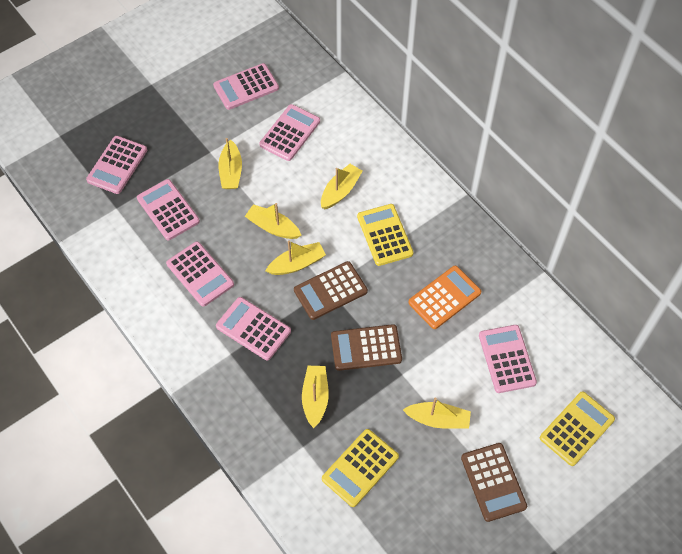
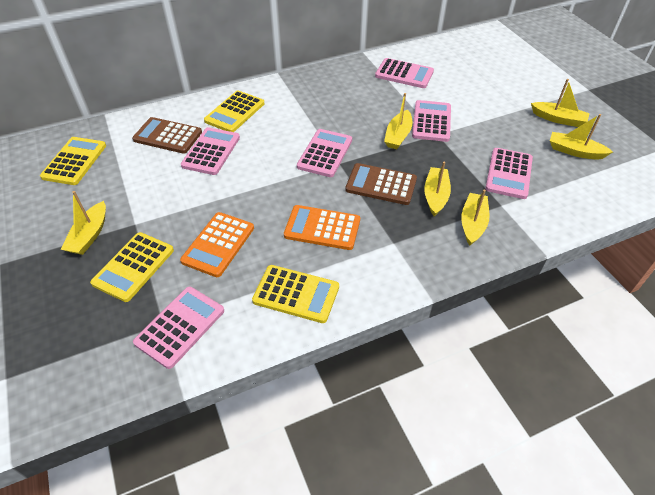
brown calculator: 3 -> 2
orange calculator: 1 -> 2
pink calculator: 7 -> 6
yellow calculator: 3 -> 4

